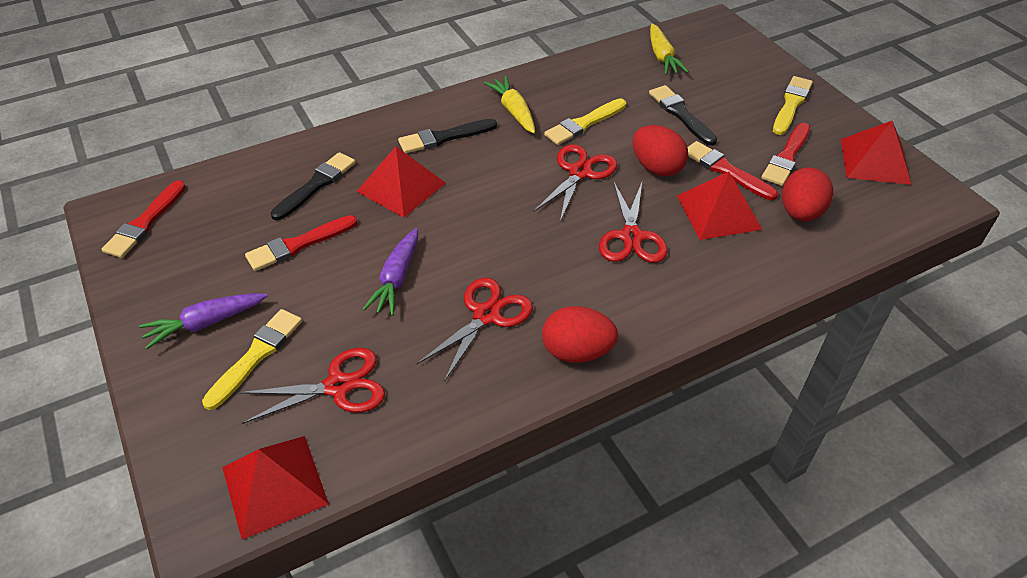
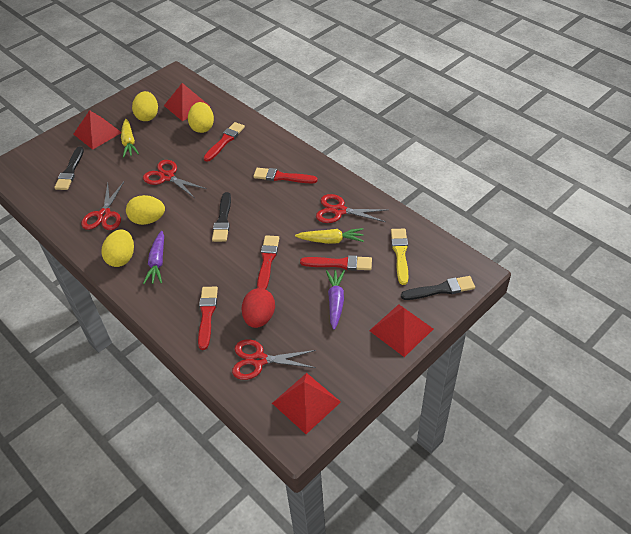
red brush: 4 -> 5
red egg: 3 -> 1
yellow brush: 3 -> 1
yellow egg: 0 -> 4

